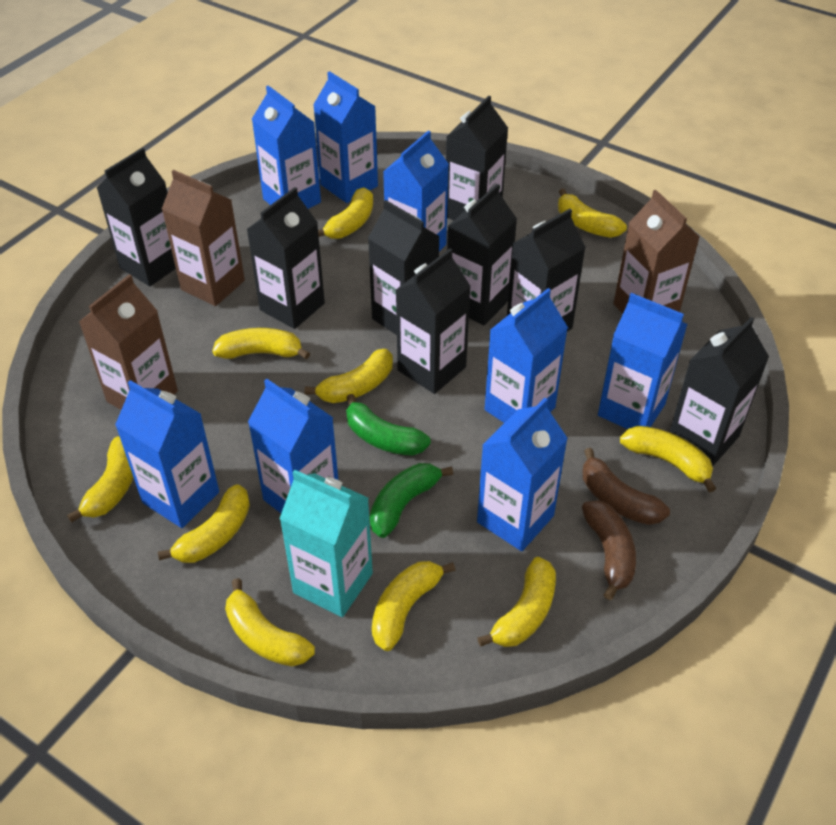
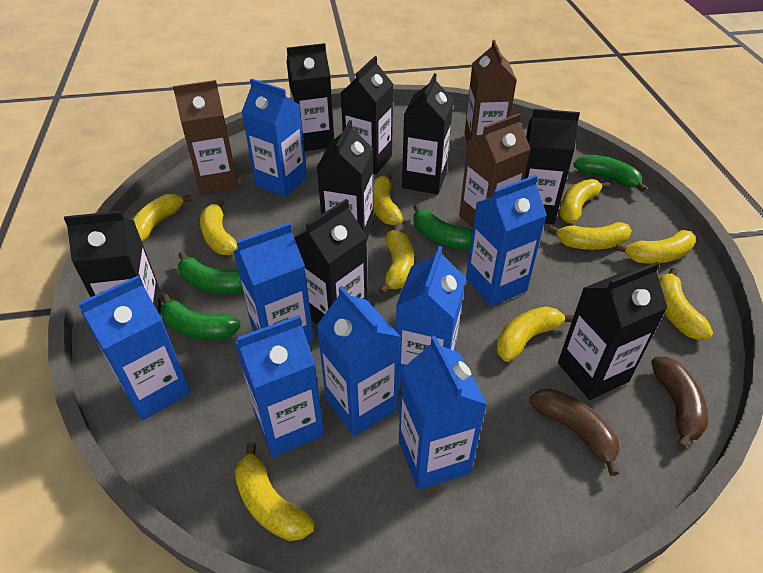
green banana: 2 -> 4
turquoise carton: 1 -> 0

